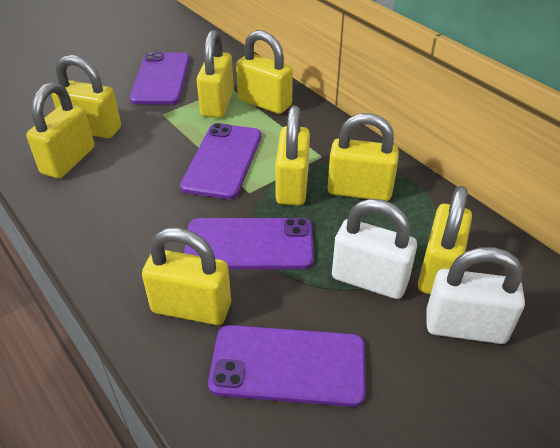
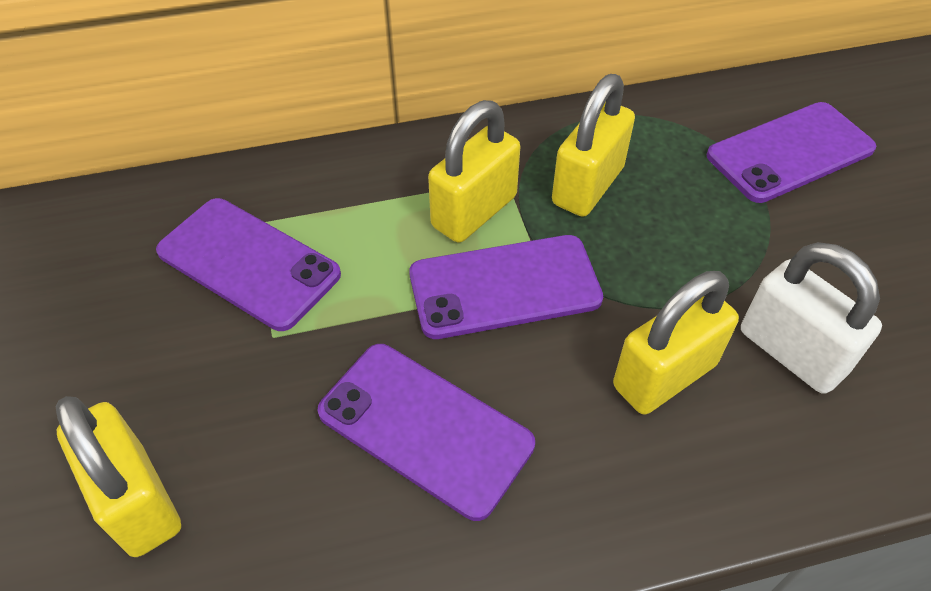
white padlock: 2 -> 1
yellow padlock: 8 -> 4

